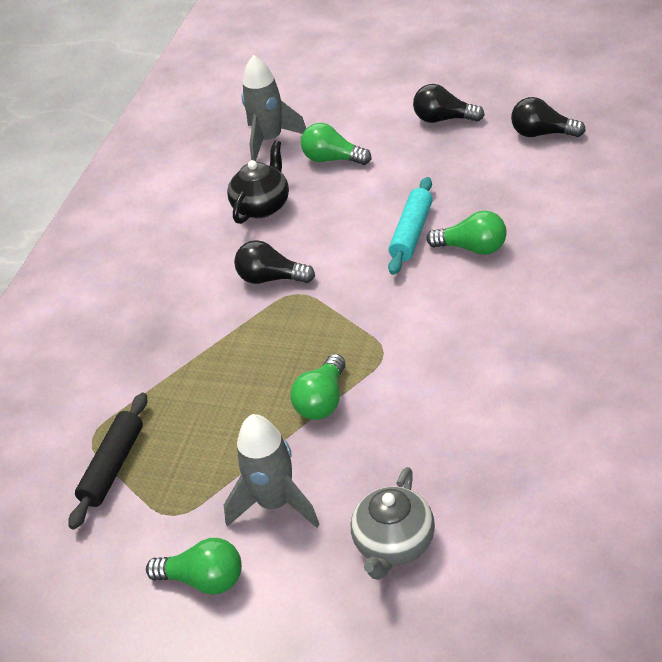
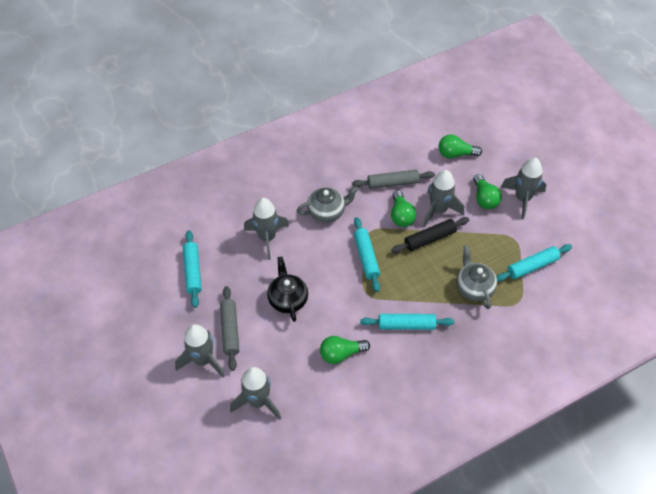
black light bulb: 3 -> 0
grey rocket: 2 -> 5
grey rolling pin: 0 -> 2
grey teapot: 1 -> 2
turquoise rolling pin: 1 -> 4

